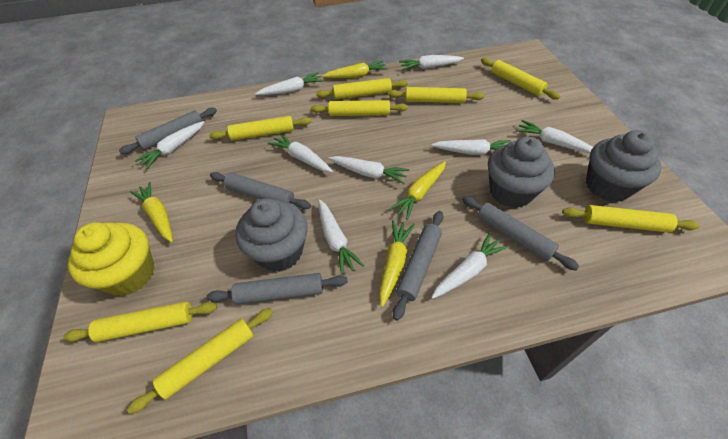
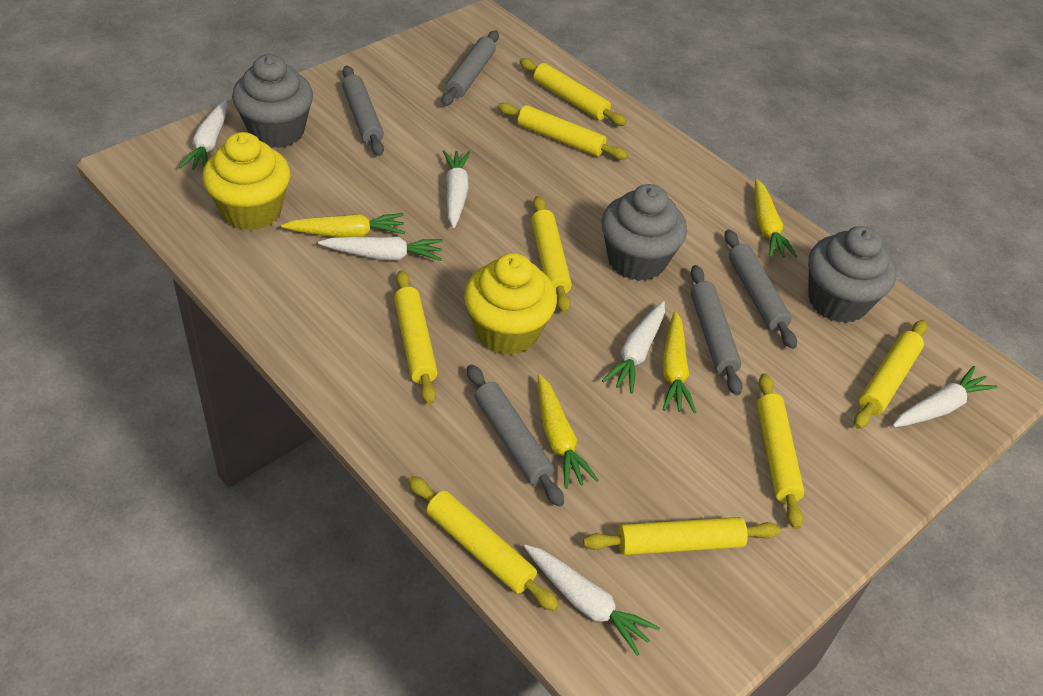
white carrot: 9 -> 6
yellow cupcake: 1 -> 2

